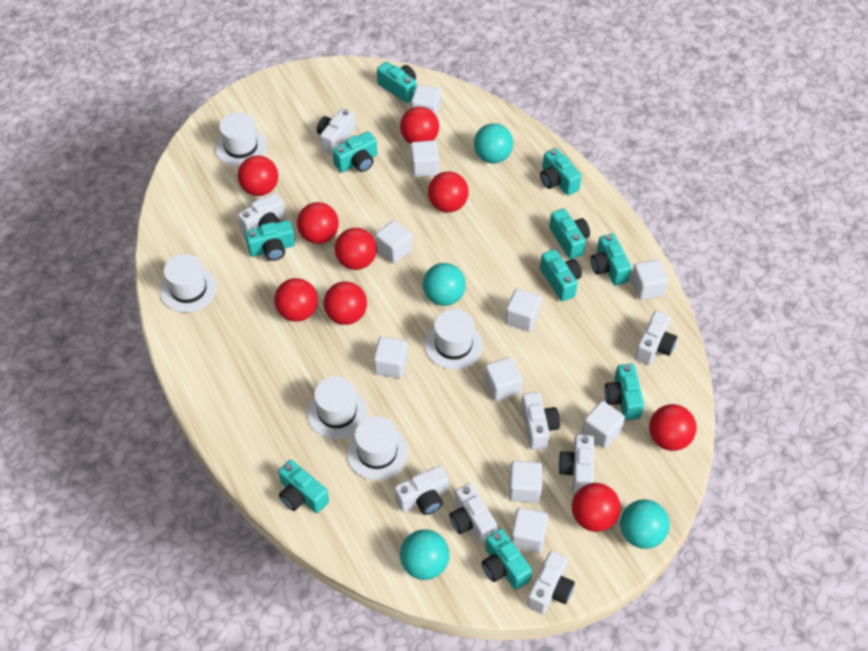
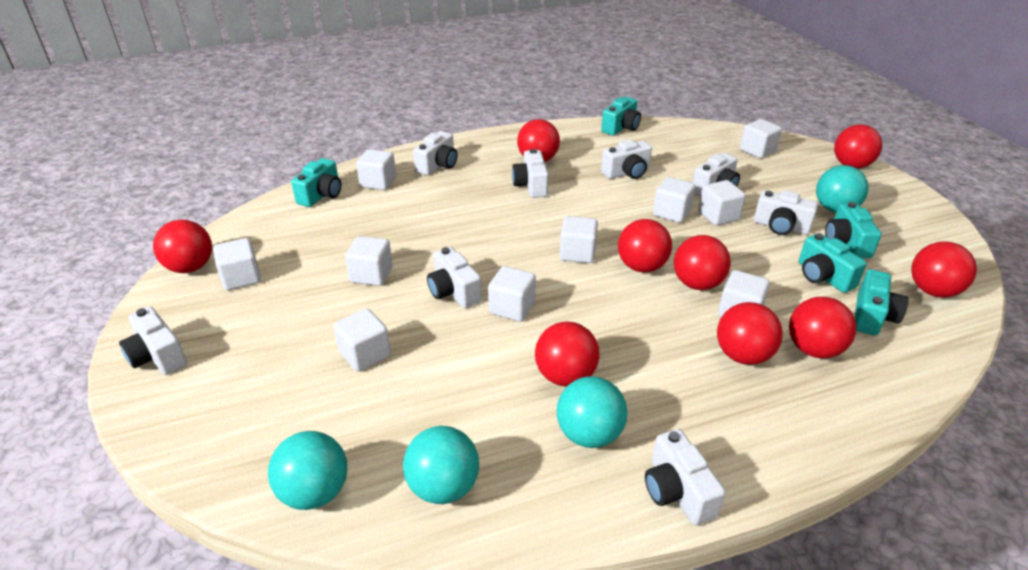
turquoise camera: 10 -> 5
white hat: 5 -> 0

